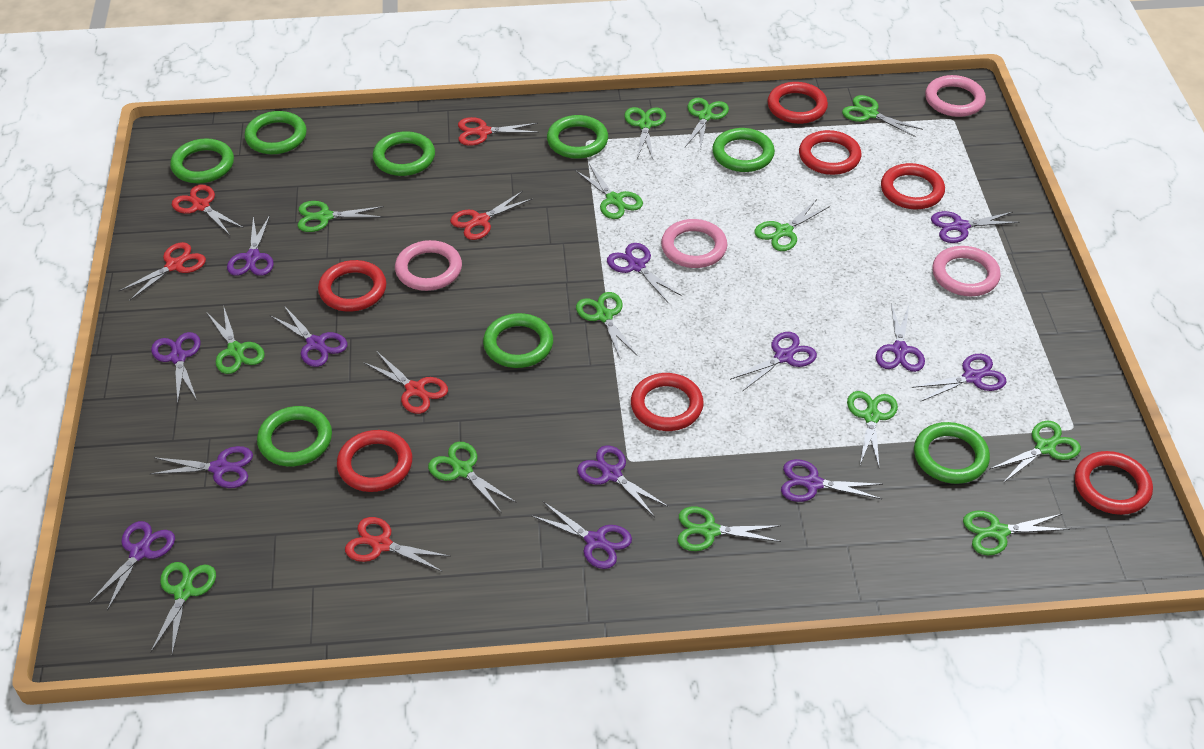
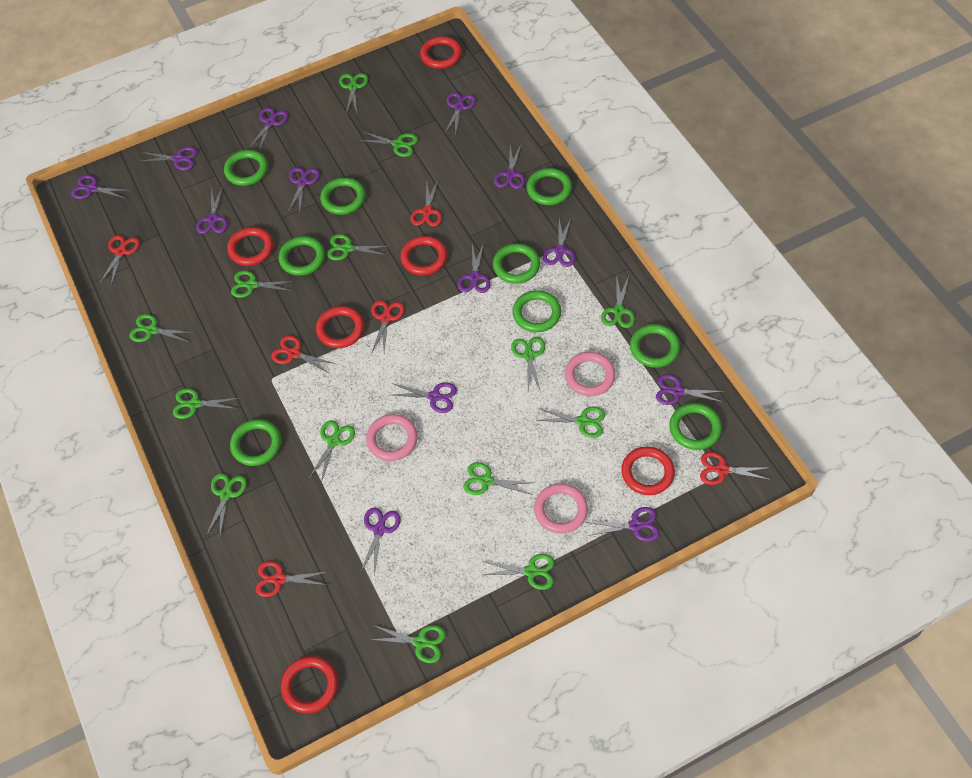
green ring: 8 -> 9
pink ring: 4 -> 3
red ring: 7 -> 6

